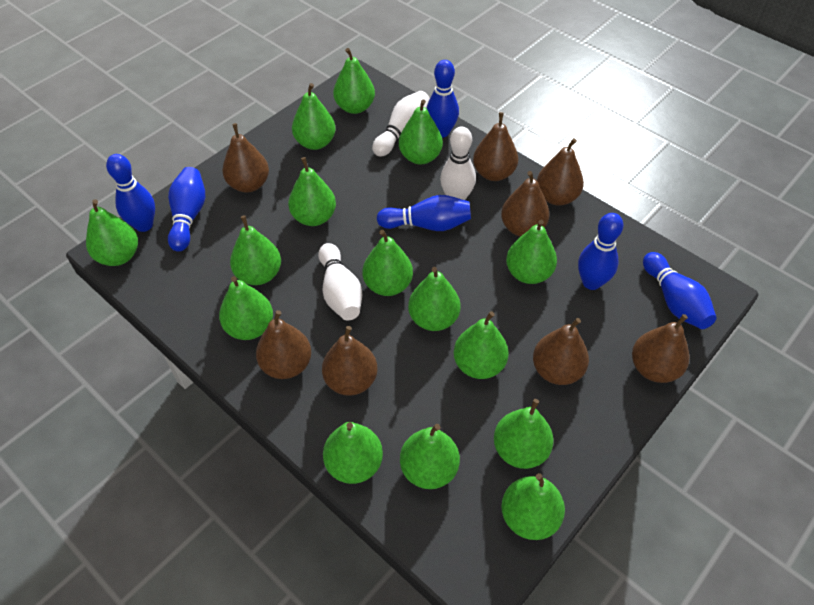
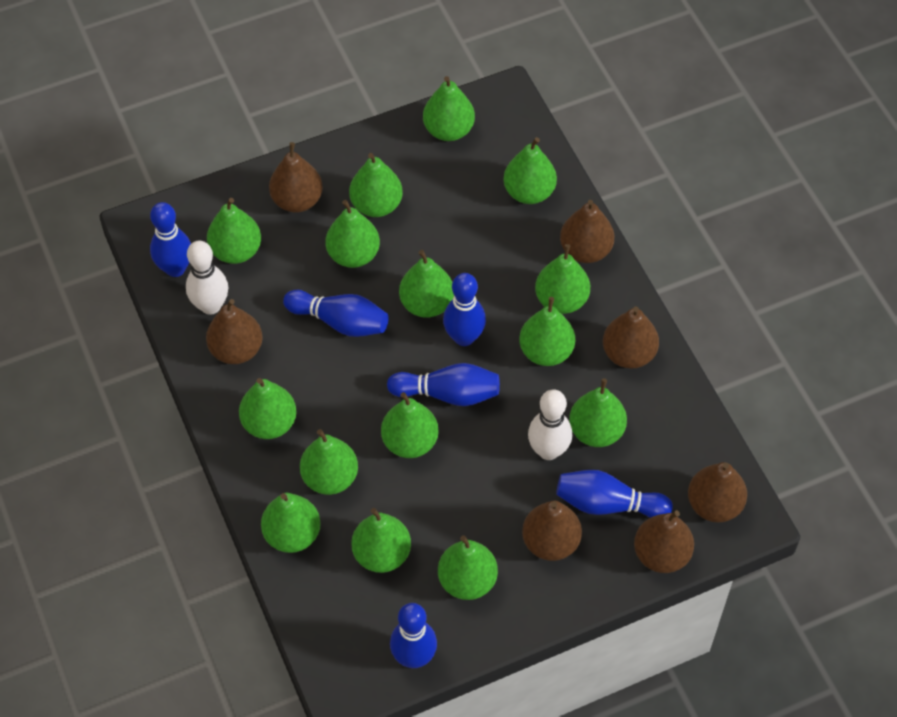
brown pear: 8 -> 7
white bowling pin: 3 -> 2

